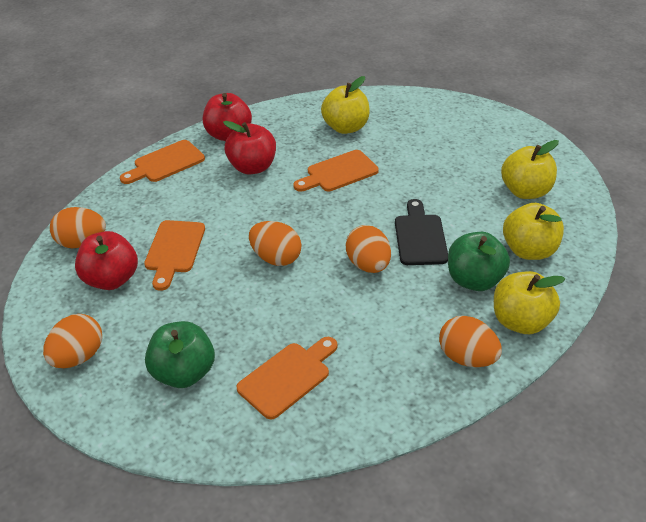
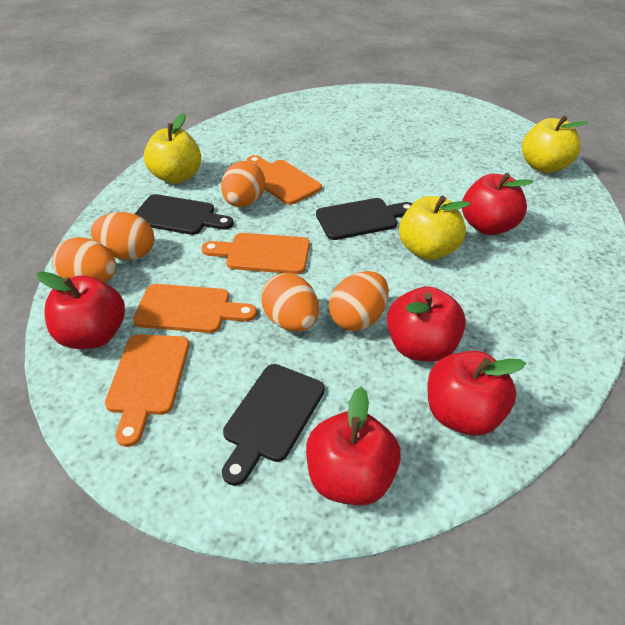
black cutting board: 1 -> 3
green apple: 2 -> 0
red apple: 3 -> 5
yellow apple: 4 -> 3

